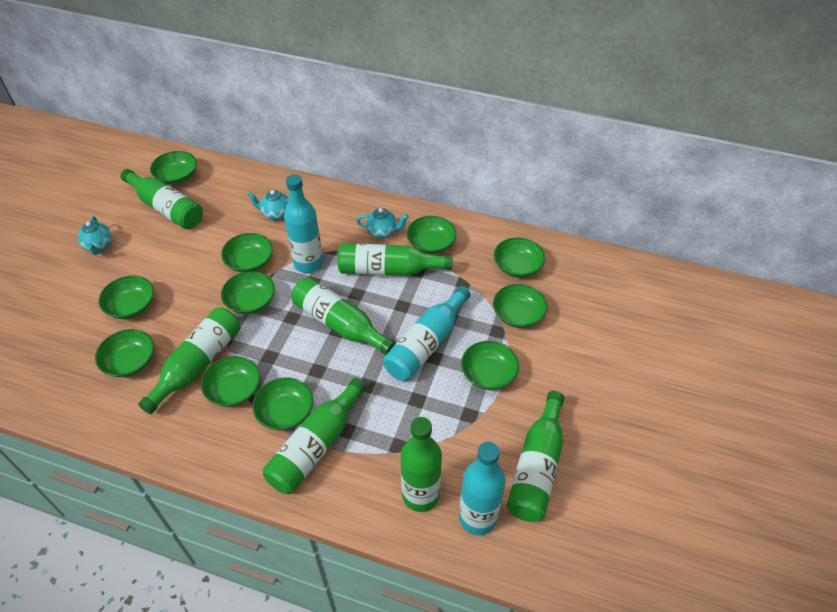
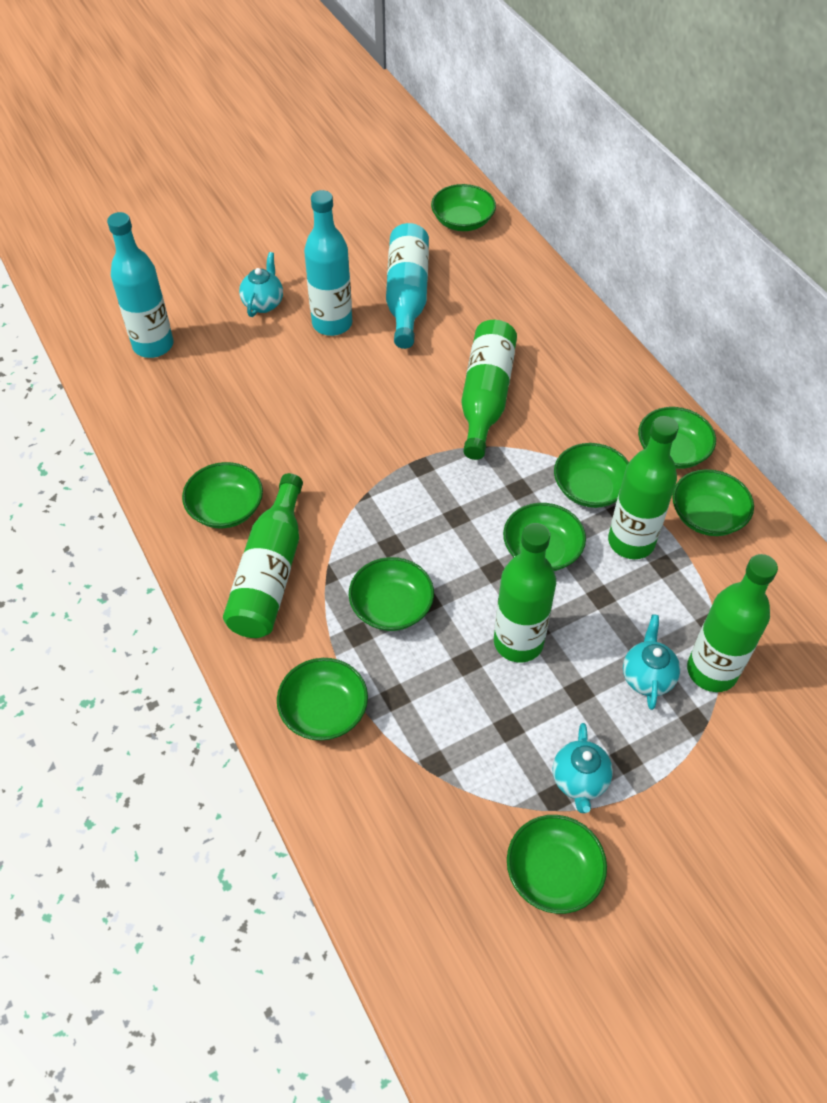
green bottle: 7 -> 5
green bowl: 11 -> 9

